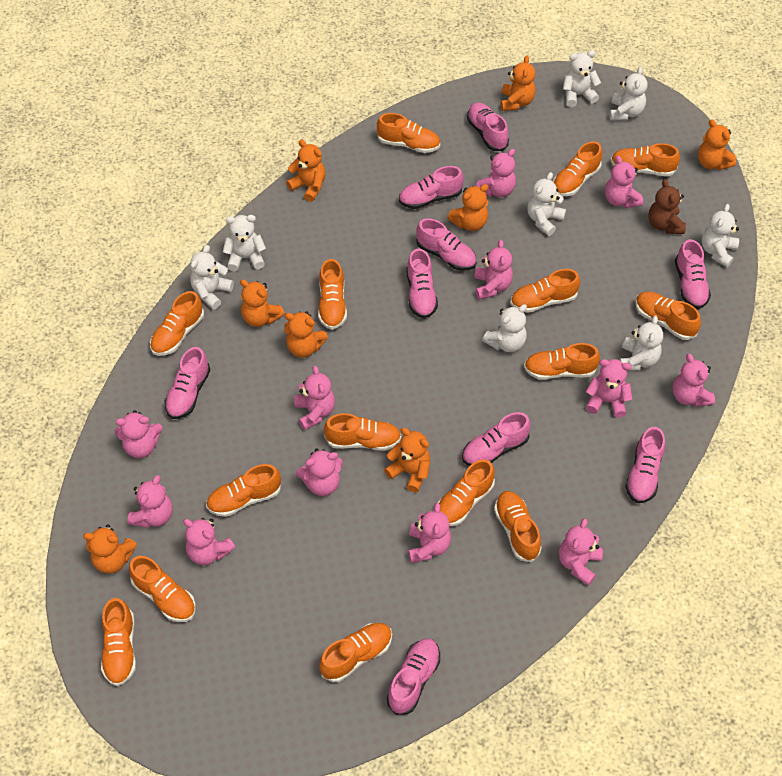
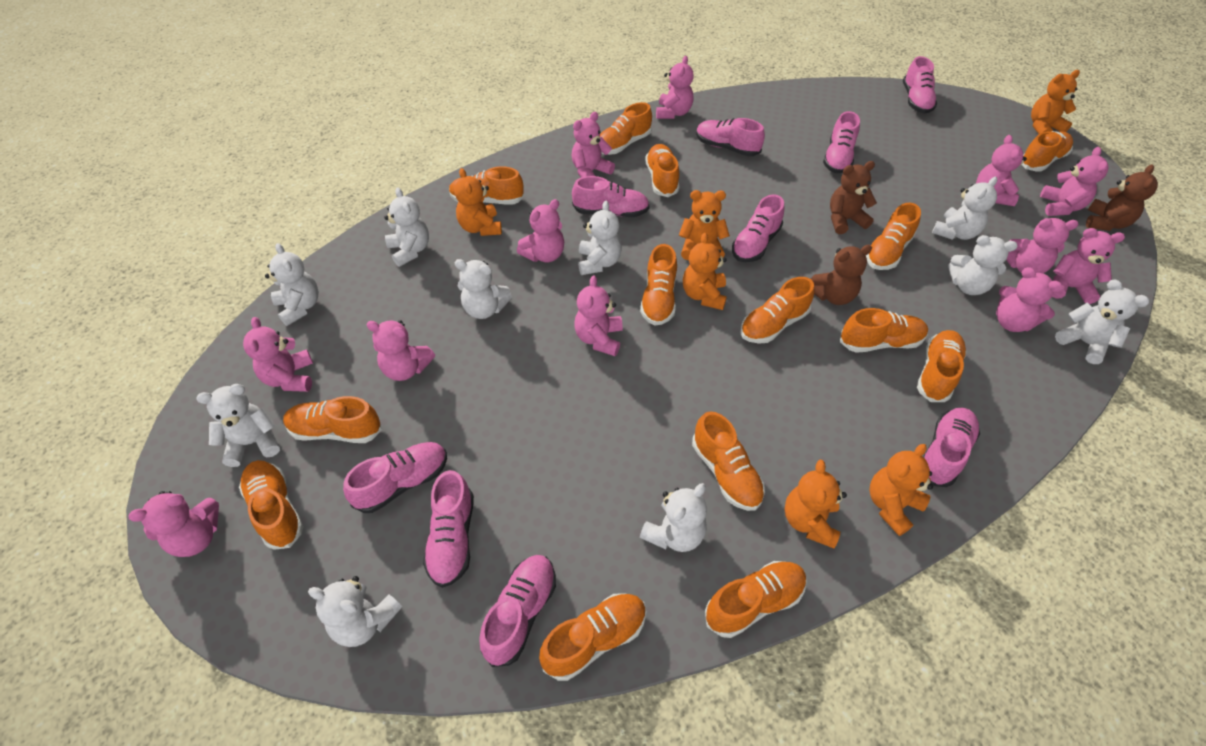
brown teddy bear: 1 -> 3
orange shoe: 15 -> 14
orange teddy bear: 8 -> 6
white teddy bear: 8 -> 10

